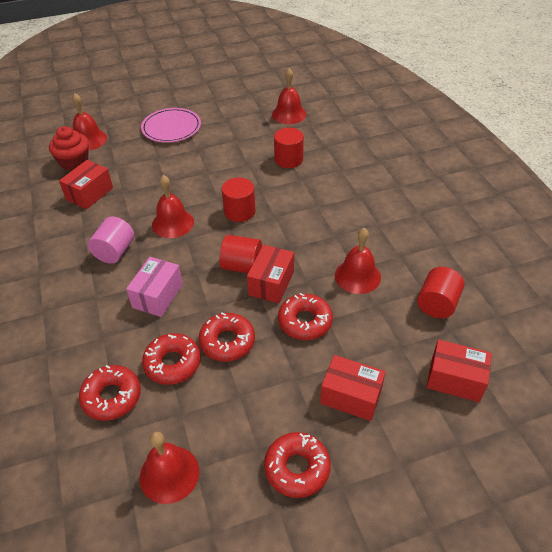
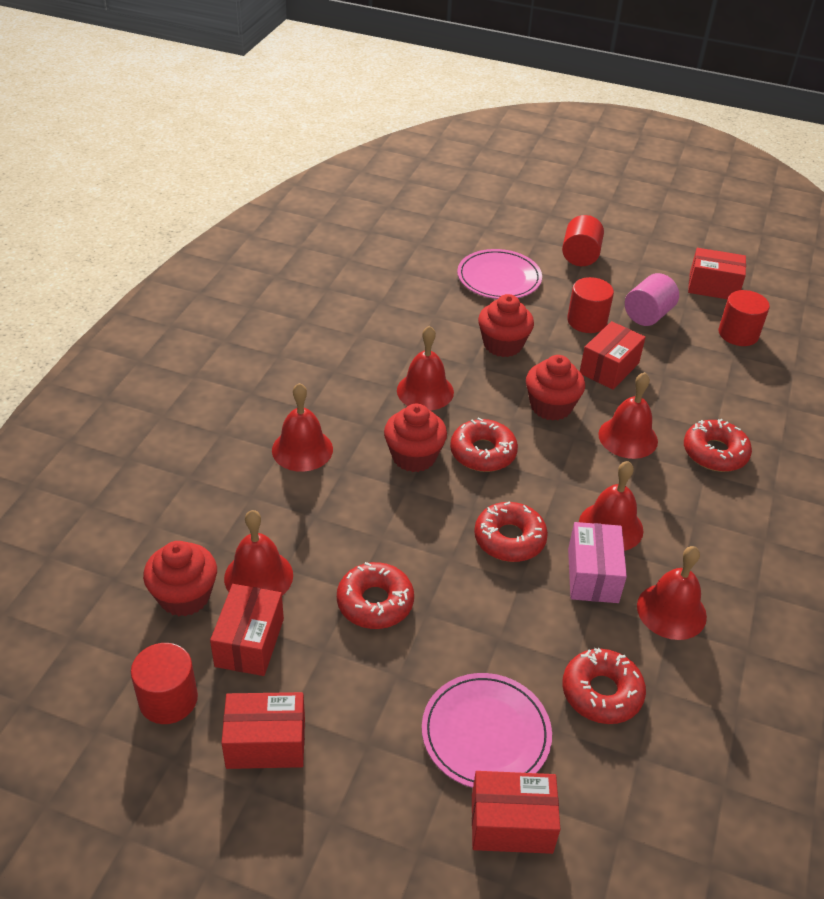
pink plate: 1 -> 2
red bell: 5 -> 6
red box: 4 -> 5
red cupcake: 1 -> 4

